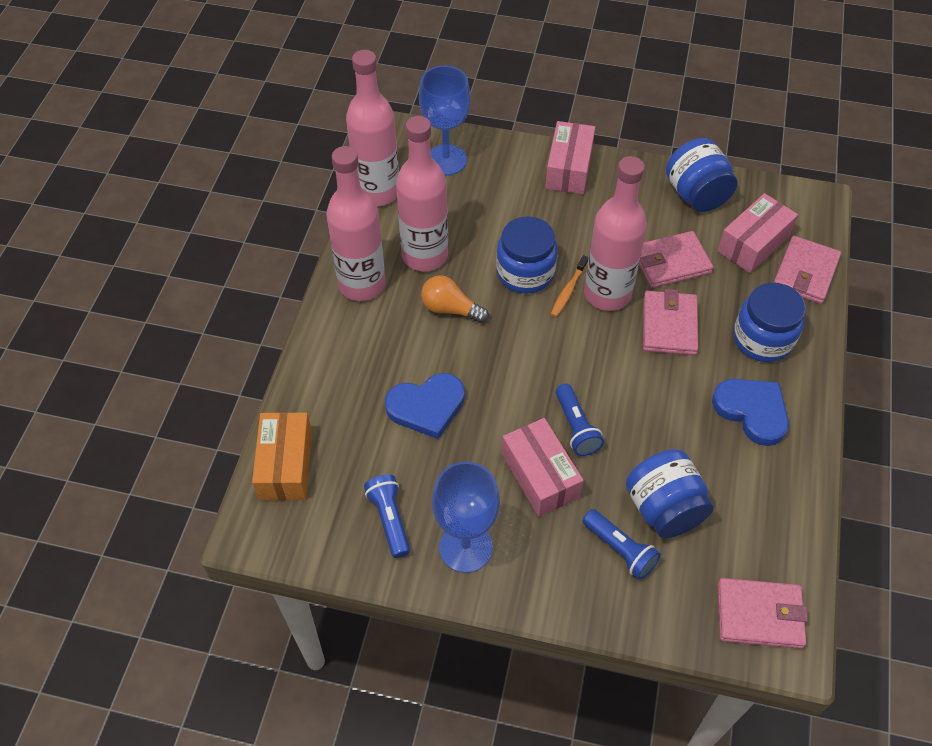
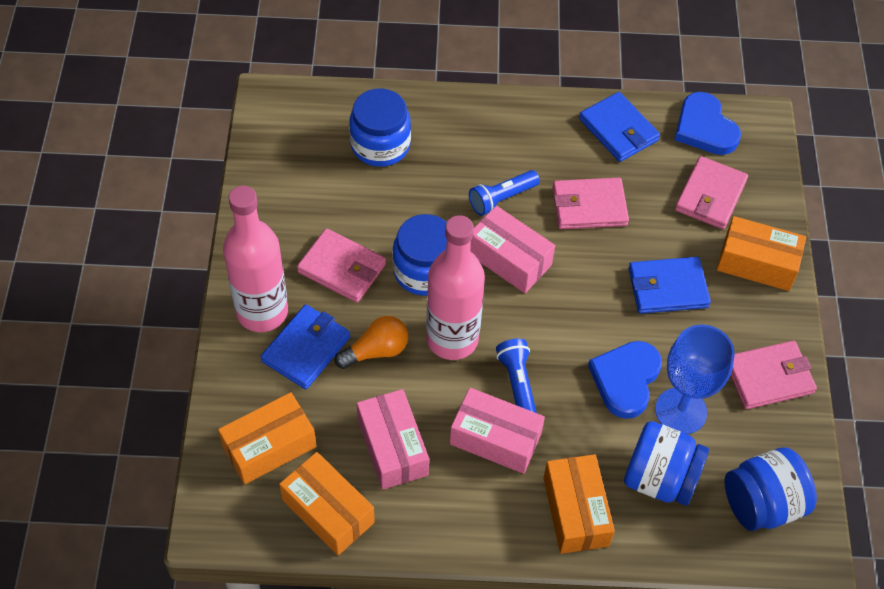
blue flashlight: 3 -> 2
blue goblet: 2 -> 1
blue wallet: 0 -> 3
orange box: 1 -> 4
orange toothbrush: 1 -> 0
pink bottle: 4 -> 2

